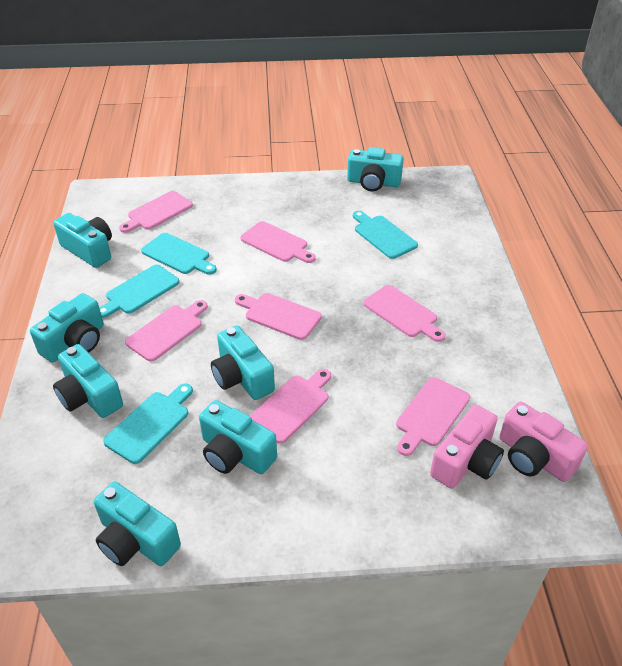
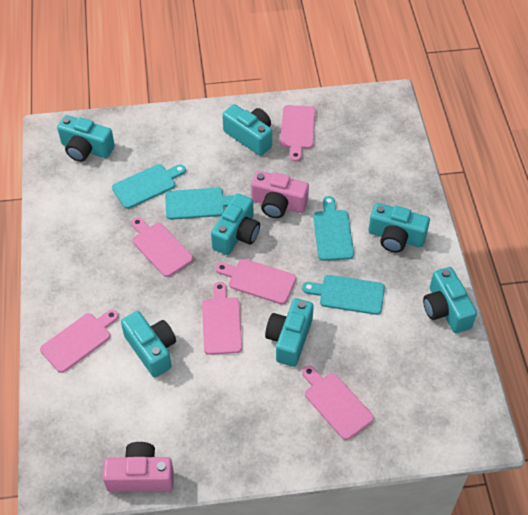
pink cutting board: 7 -> 6

